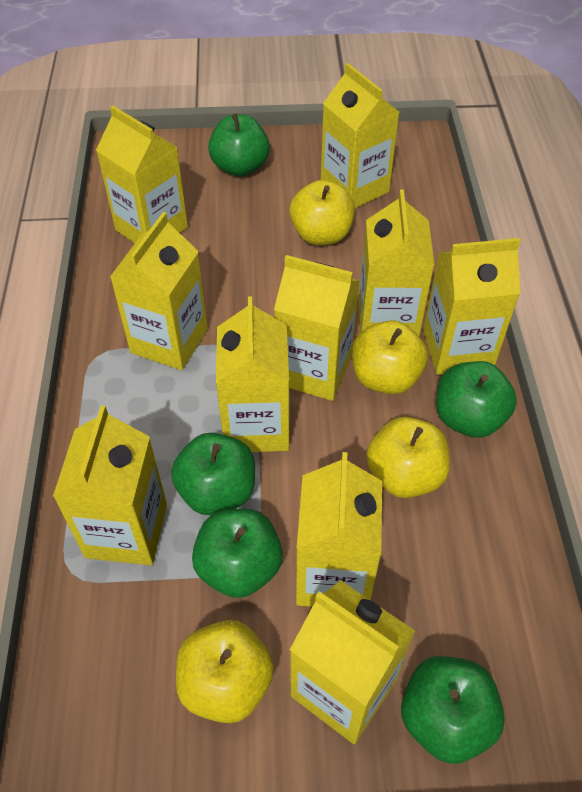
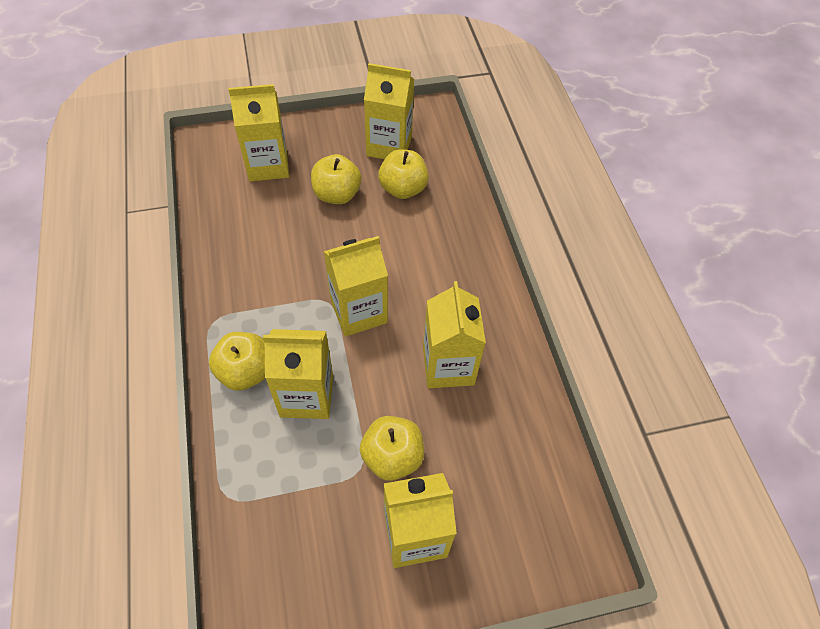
green apple: 5 -> 0
yellow carton: 10 -> 6

